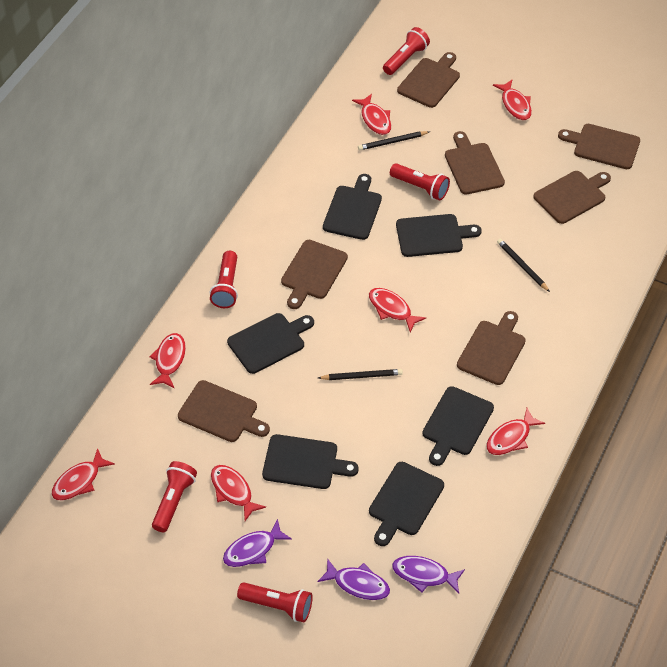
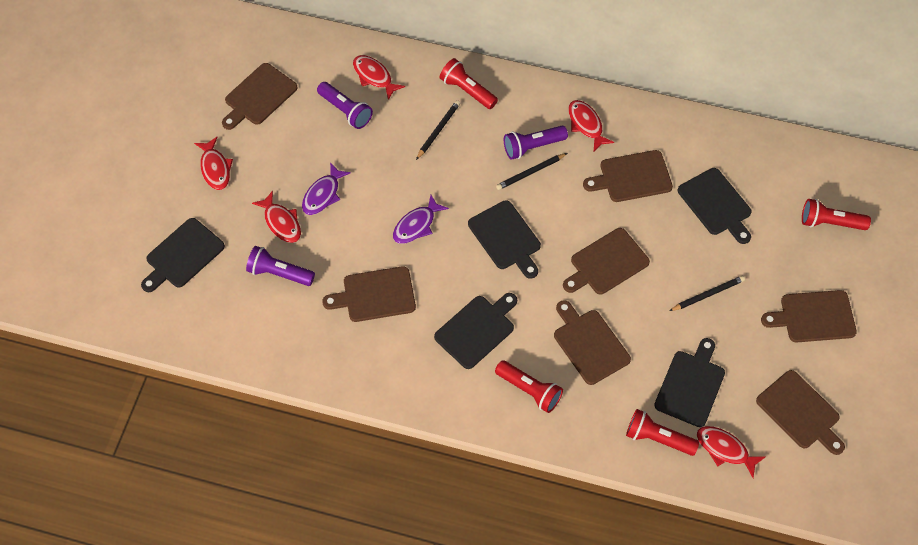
black cutting board: 6 -> 5
purple fish: 3 -> 2
purple flashlight: 0 -> 3
red fish: 7 -> 5
red flashlight: 5 -> 4

